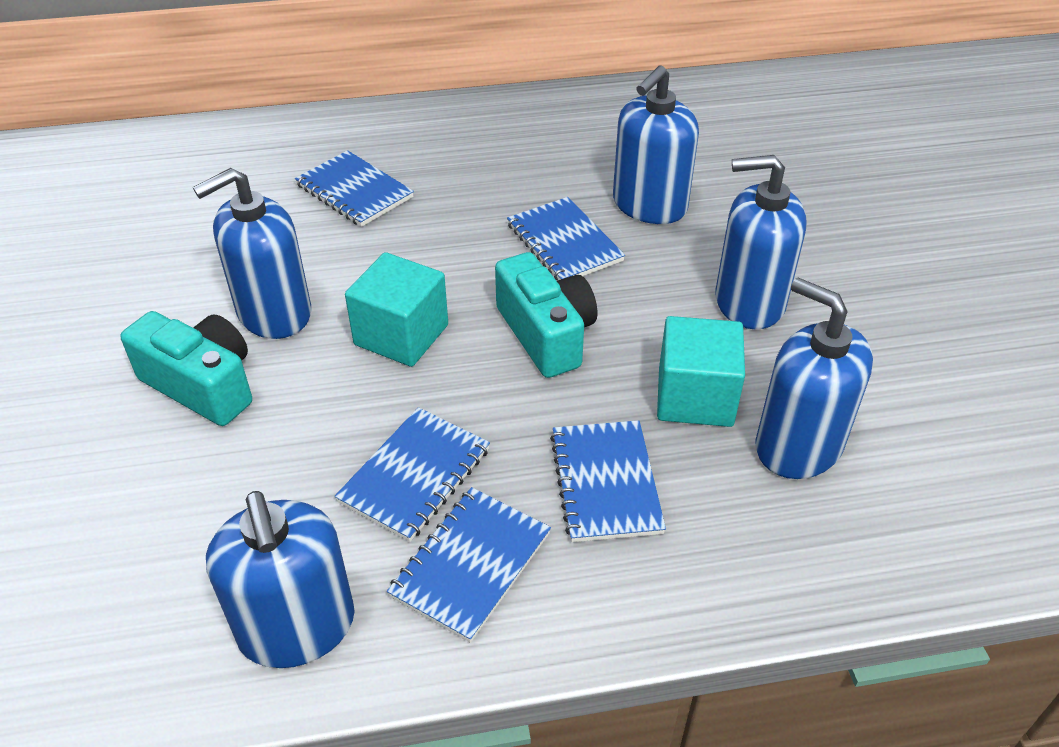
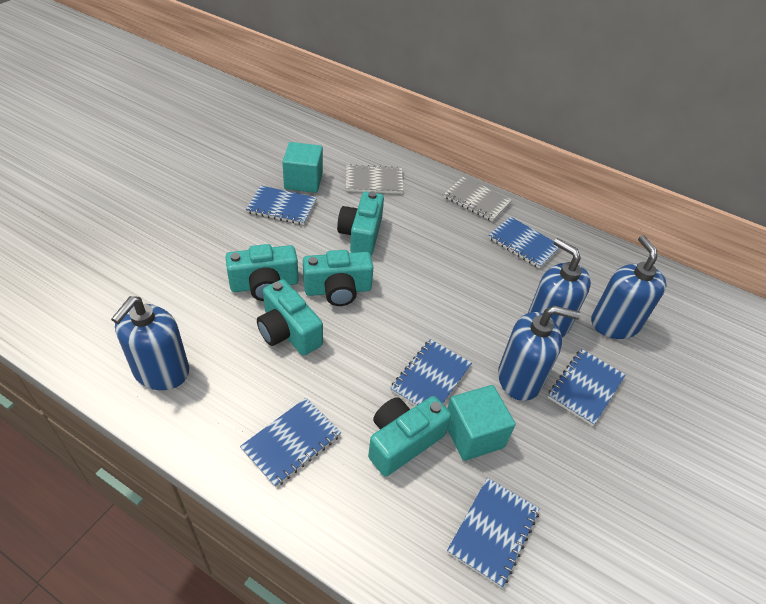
blue notebook: 5 -> 6
blue soap dispenser: 5 -> 4
grey notebook: 0 -> 2
turquoise camera: 2 -> 5

